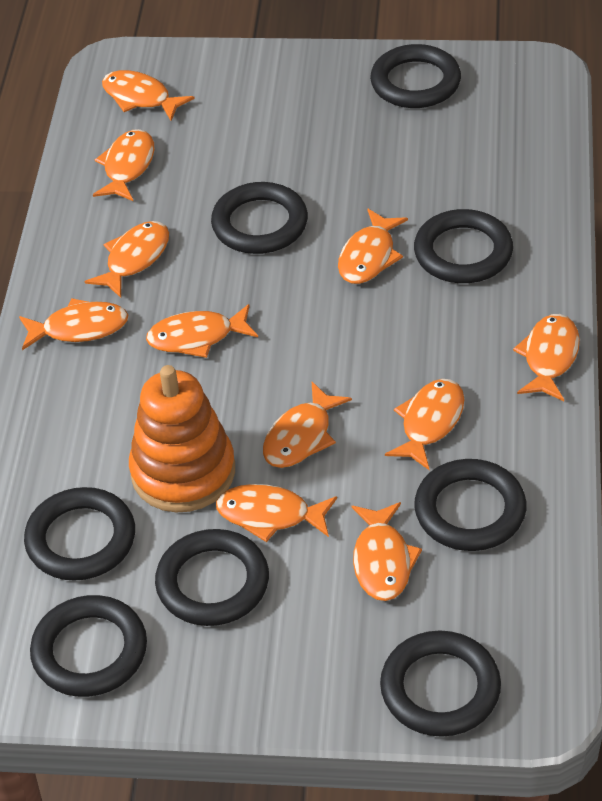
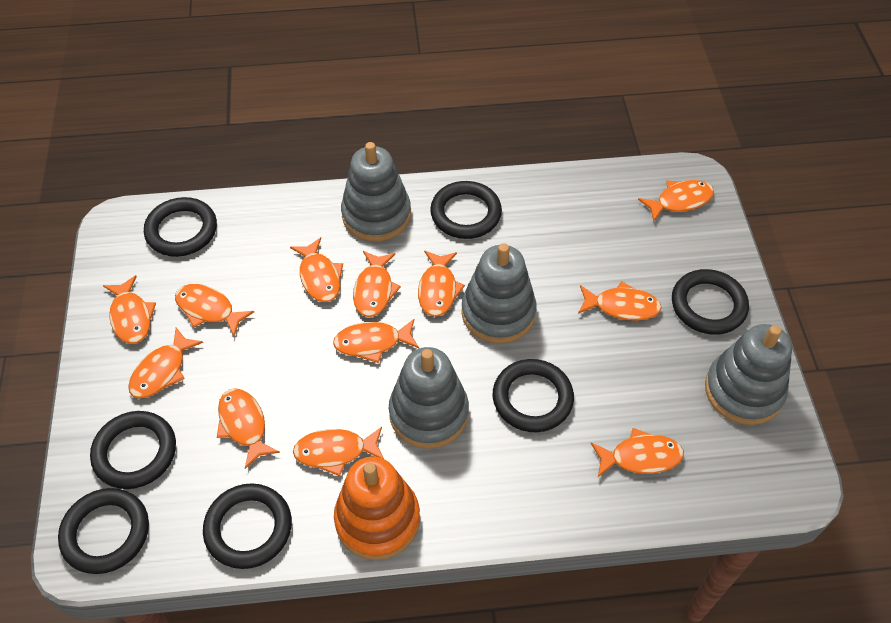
black ring: 8 -> 7
grey stacking toy: 0 -> 4
orange fish: 11 -> 12

